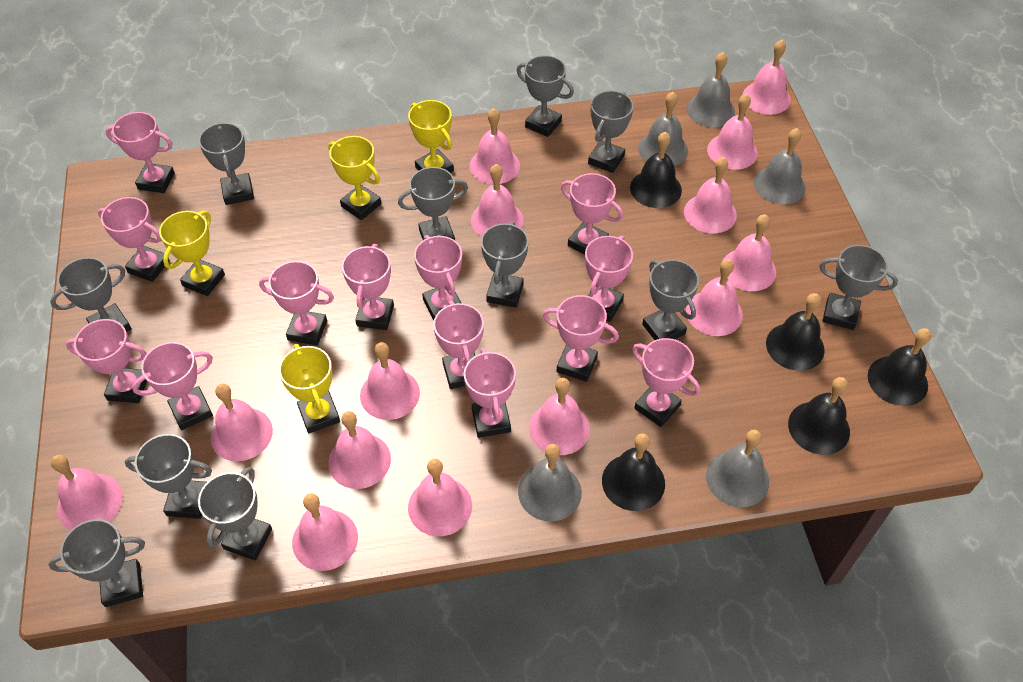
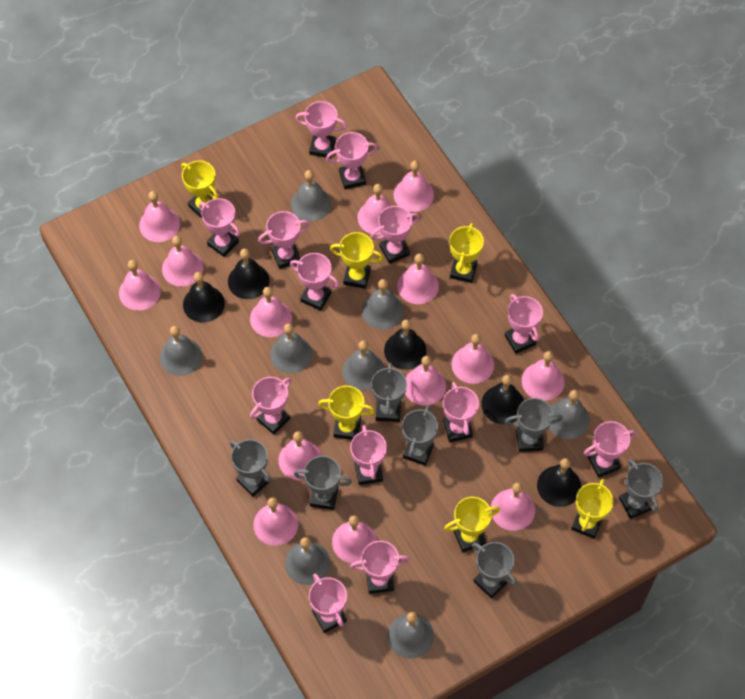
grey bell: 5 -> 8
grey trophy: 11 -> 7
yellow trophy: 4 -> 6

